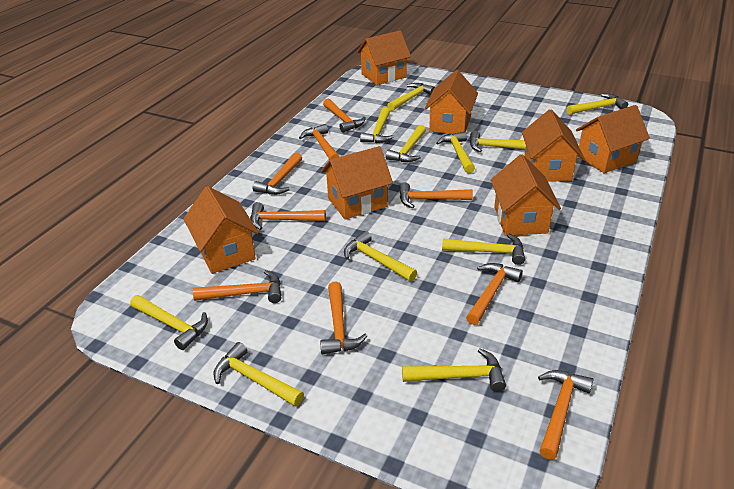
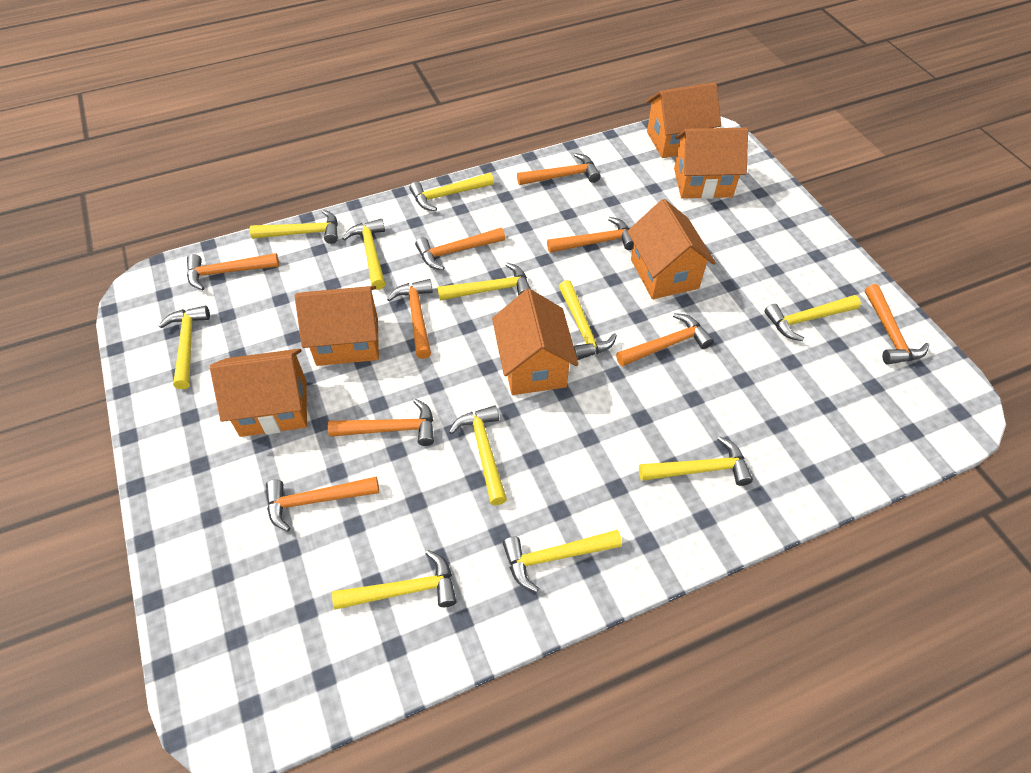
orange house: 7 -> 6

